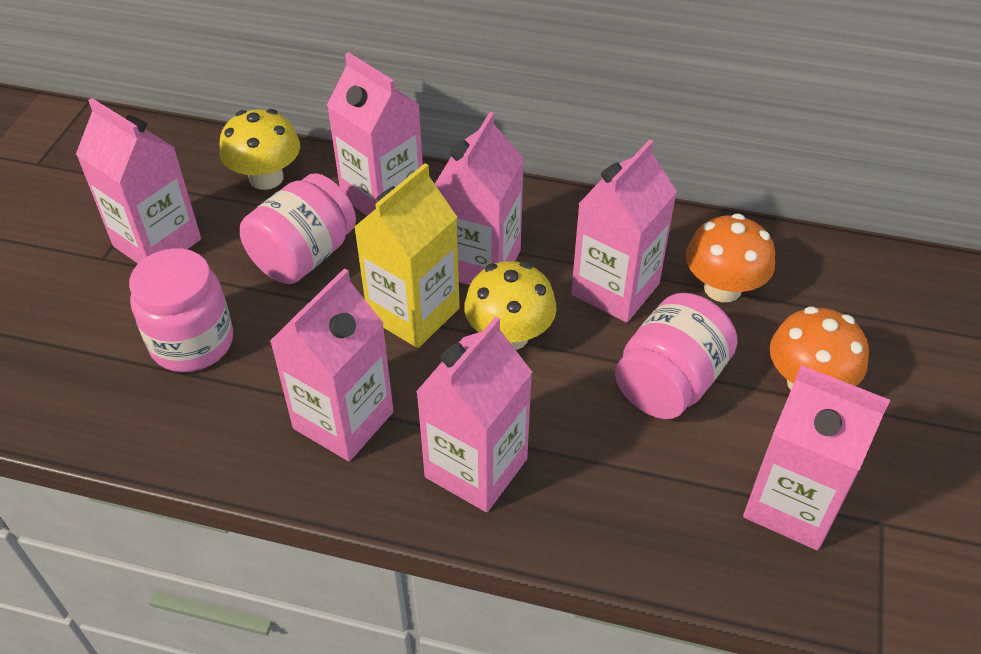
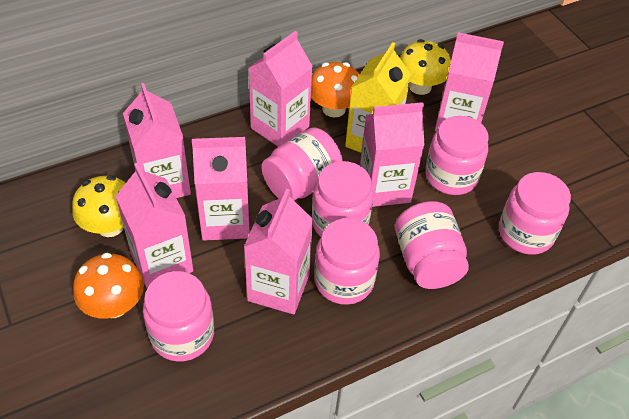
pink jar: 3 -> 7

